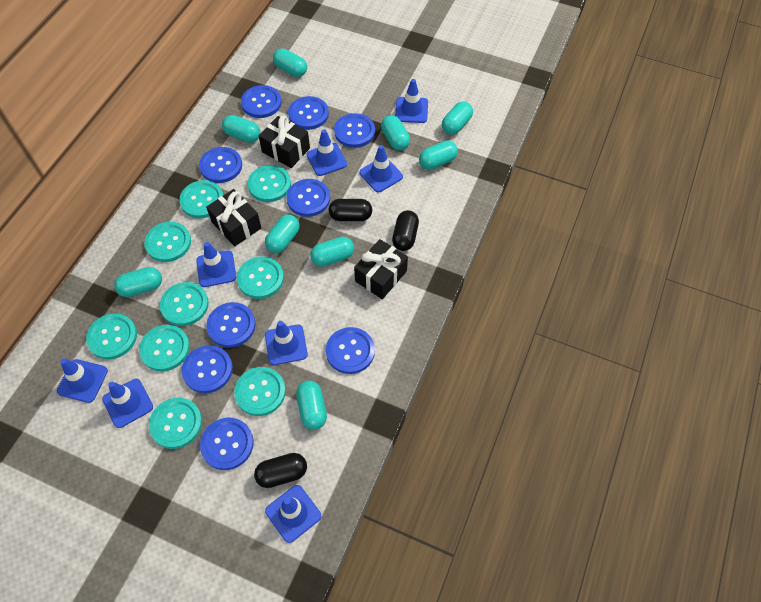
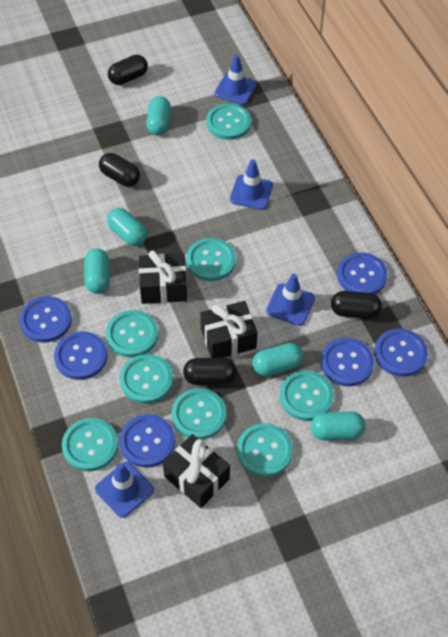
black capsule: 3 -> 4
blue button: 9 -> 6
blue traffic cone: 8 -> 4
turquoise button: 9 -> 8
turquoise capsule: 9 -> 5

